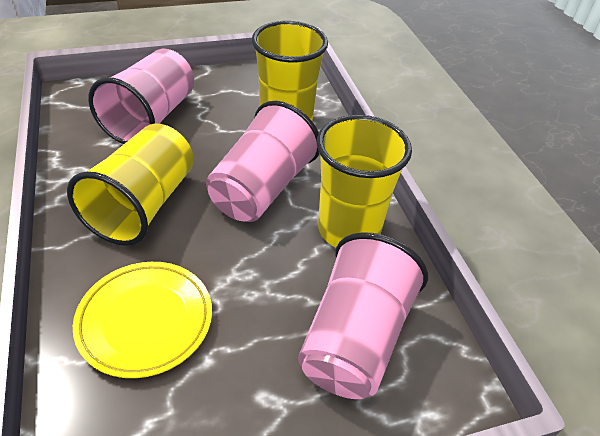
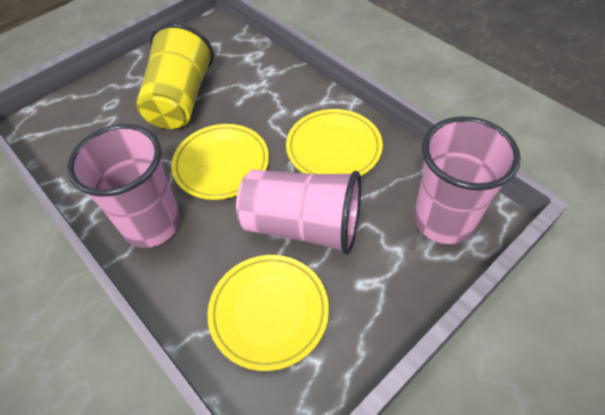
yellow cup: 3 -> 1
yellow plate: 1 -> 3

